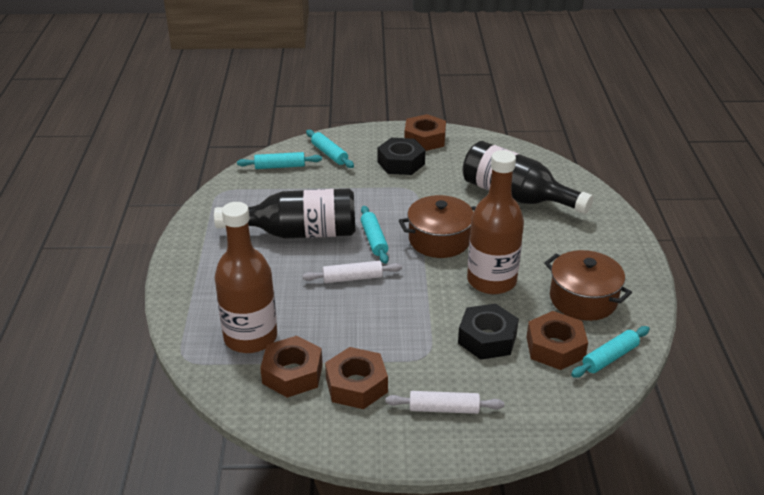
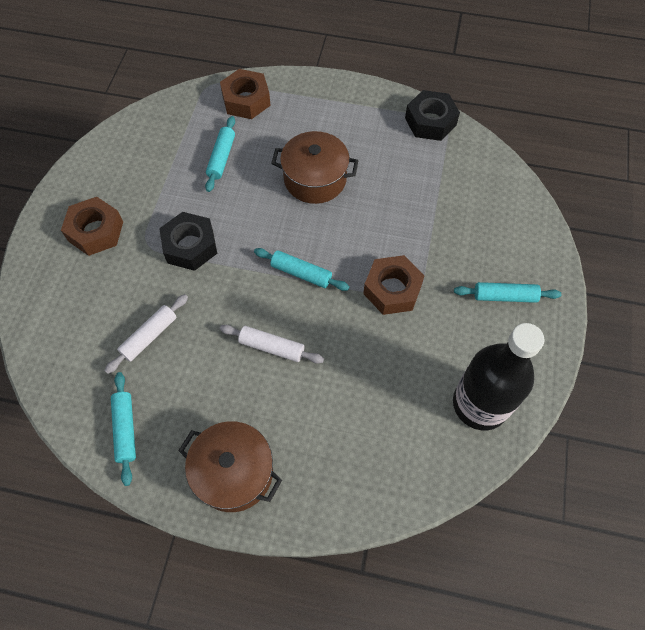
black bottle: 2 -> 1
brown bottle: 2 -> 0
brown nut: 4 -> 3

